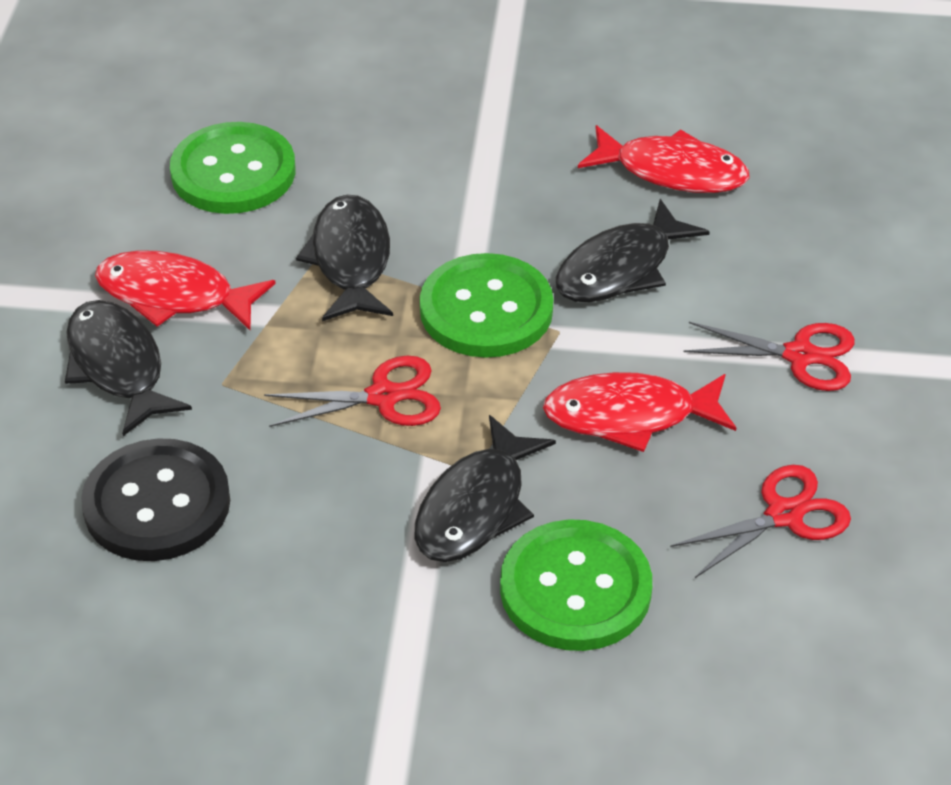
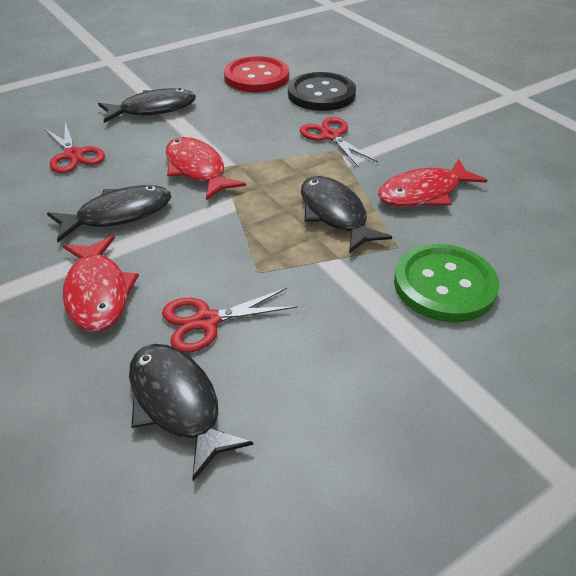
green button: 3 -> 1
red button: 0 -> 1

